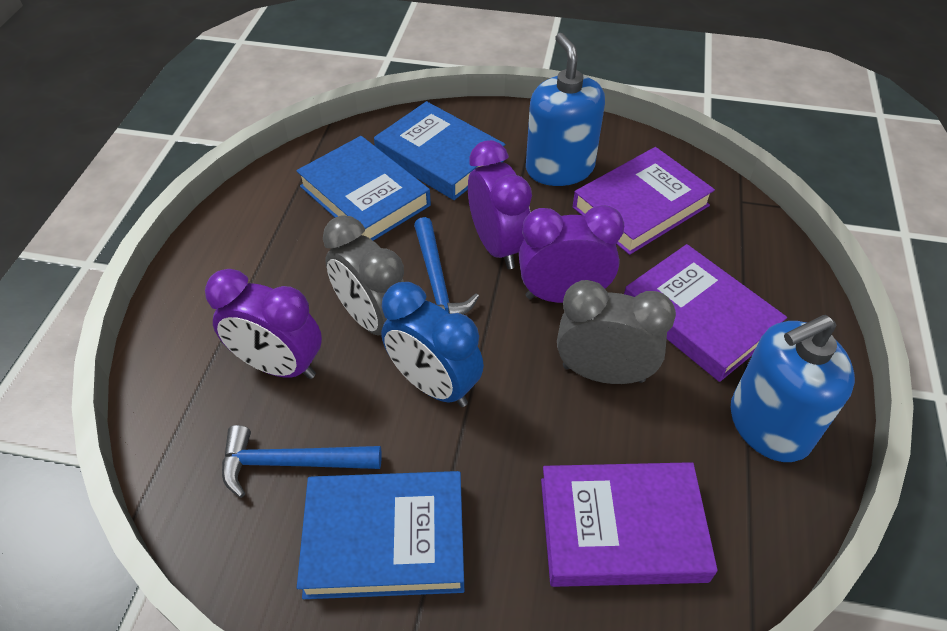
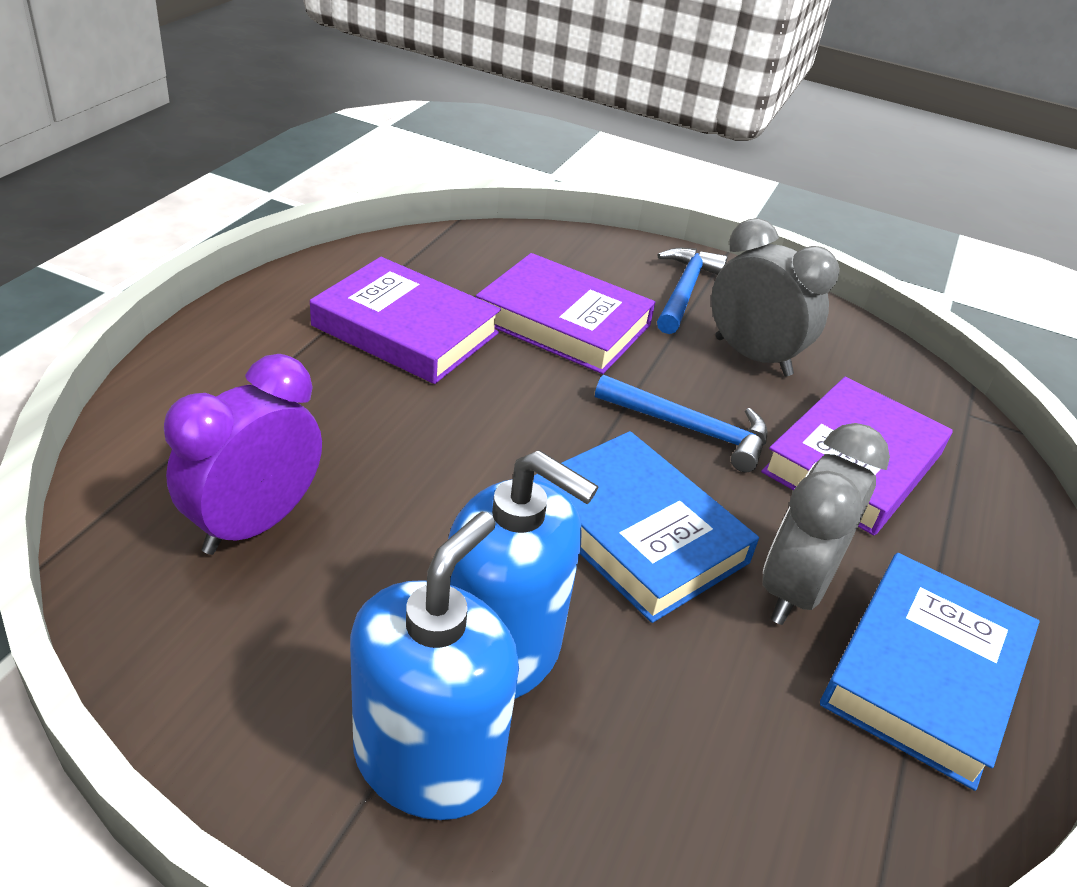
blue book: 3 -> 2
blue clock: 1 -> 0
purple clock: 3 -> 1

